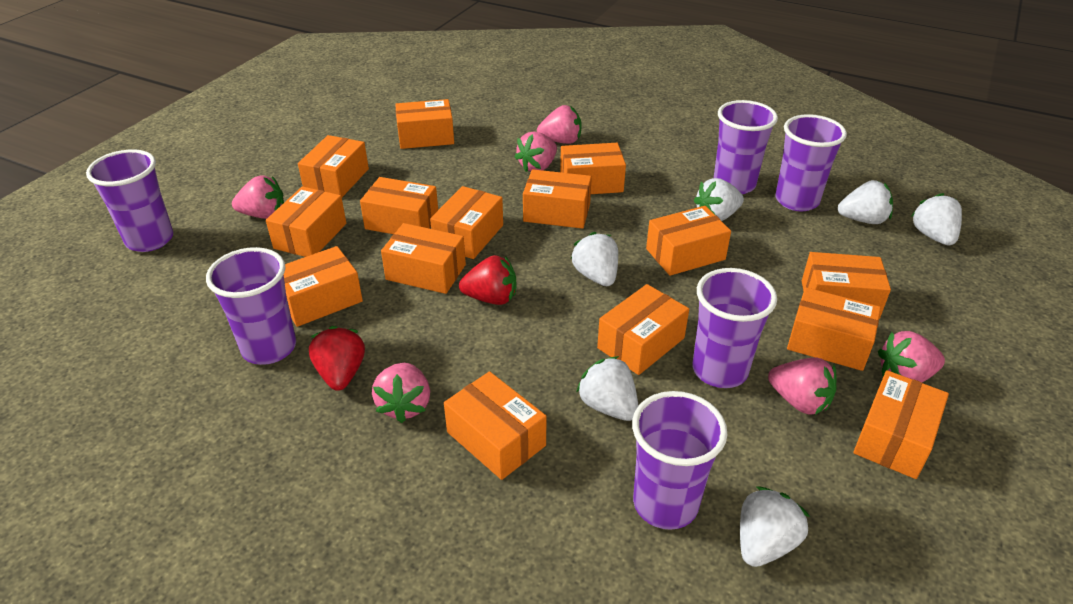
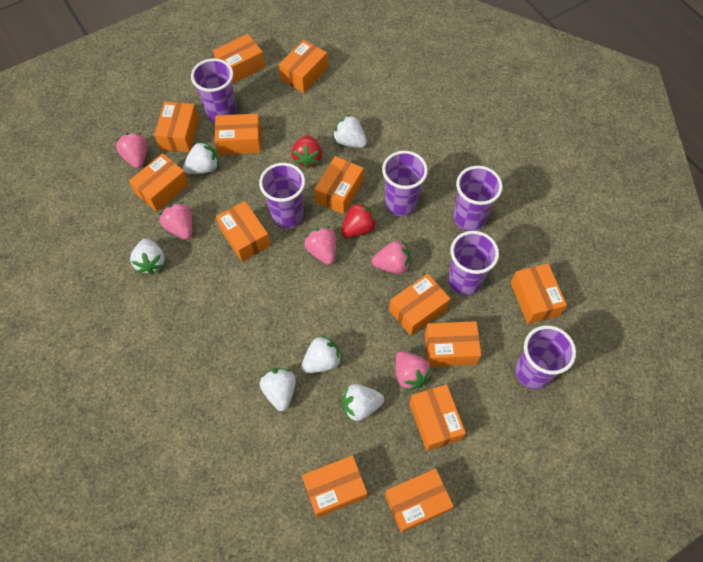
orange box: 15 -> 13
pink strawberry: 6 -> 5

